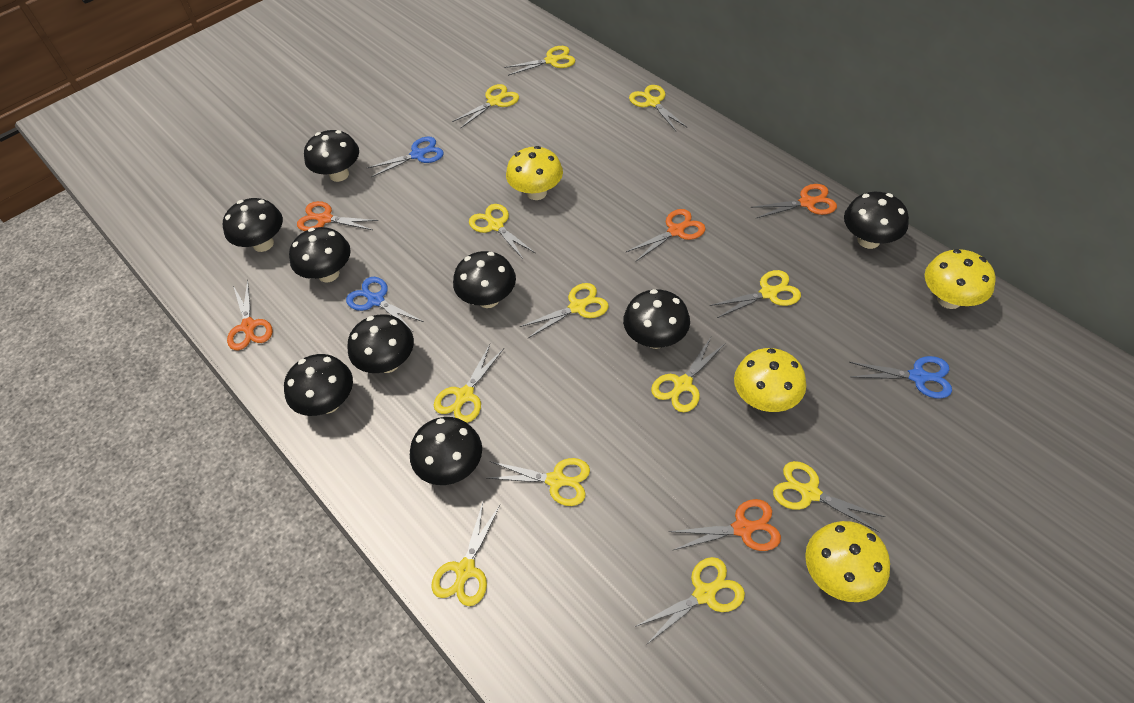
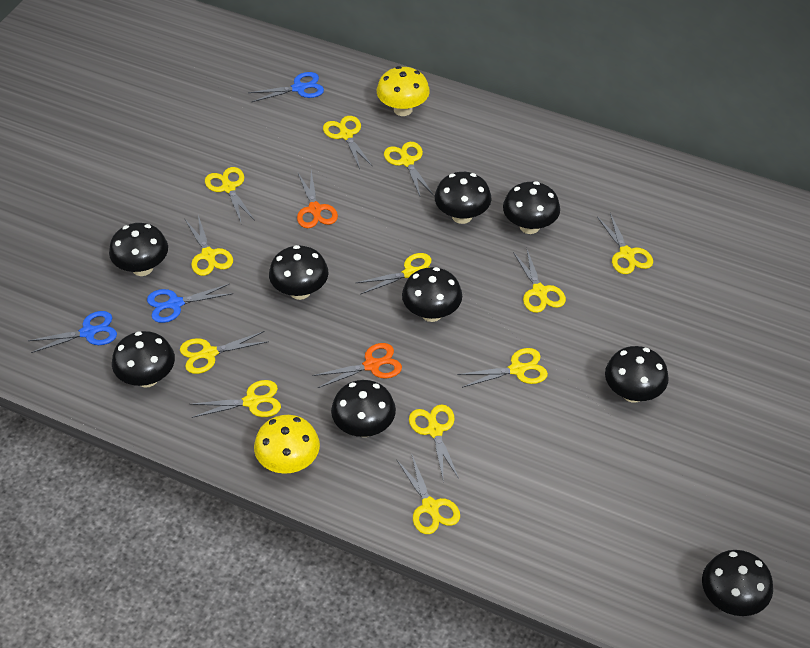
orange scissors: 5 -> 2
yellow mushroom: 4 -> 2

